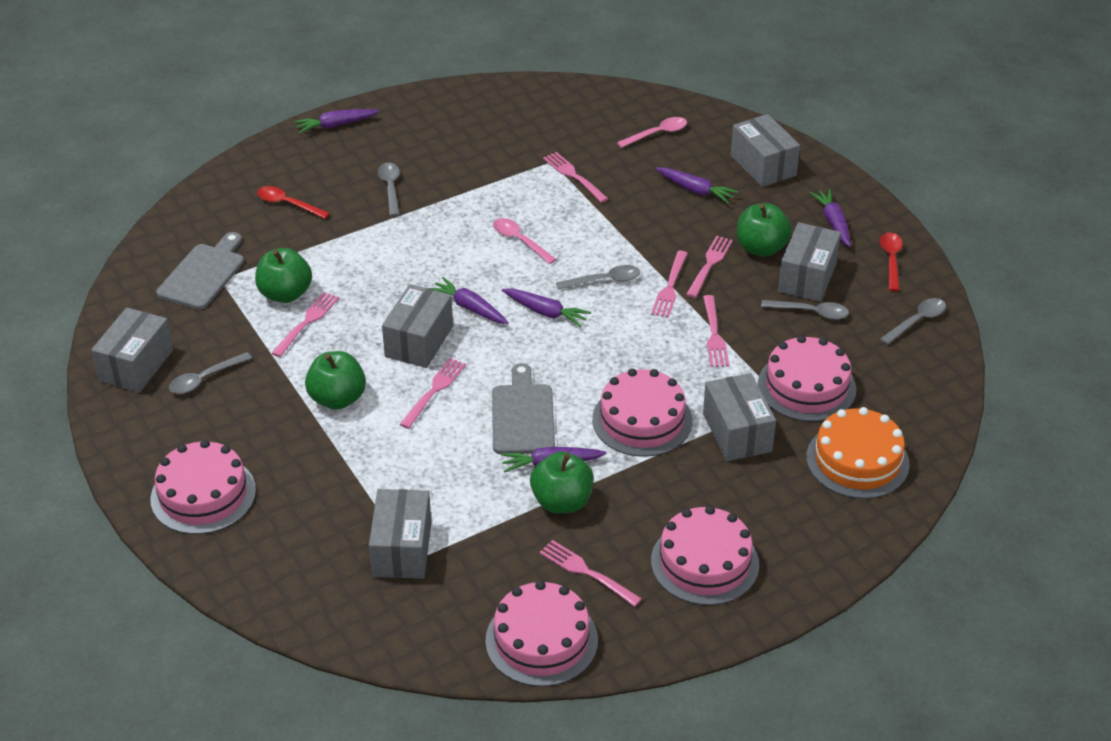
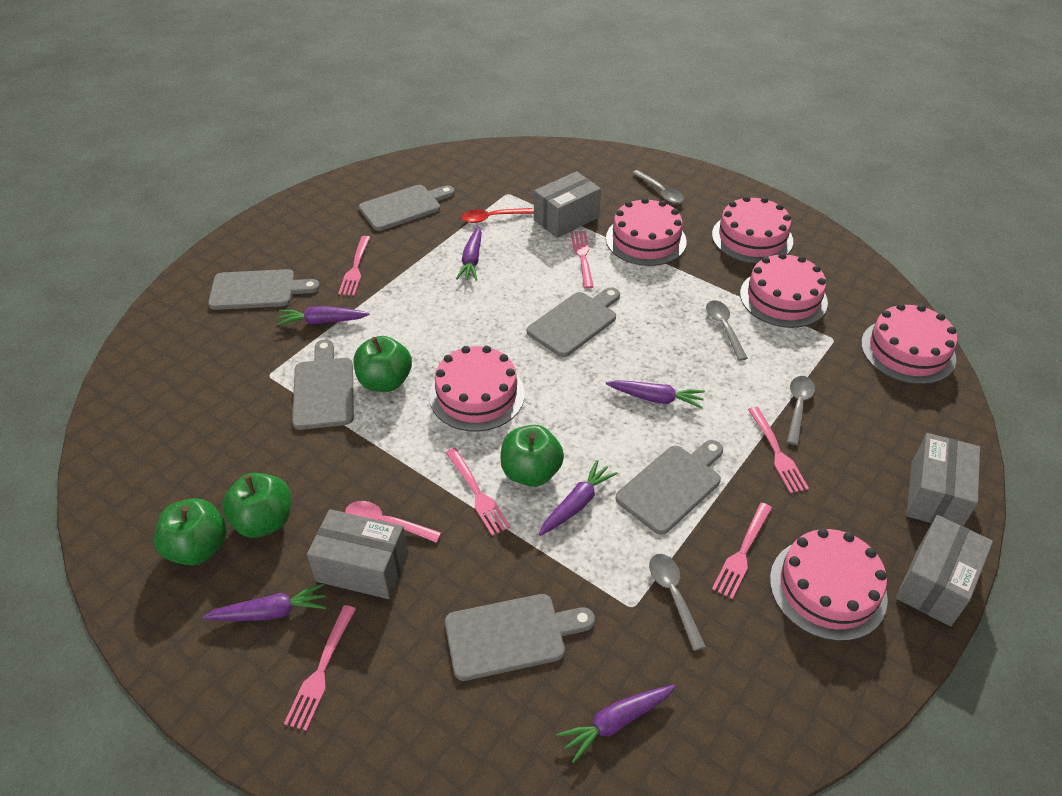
grey box: 6 -> 4
grey cutting board: 2 -> 6
grey spoon: 5 -> 4
orange cake: 1 -> 0
pink cake: 5 -> 6
pink fork: 7 -> 6
pink spoon: 2 -> 1
red spoon: 2 -> 1

